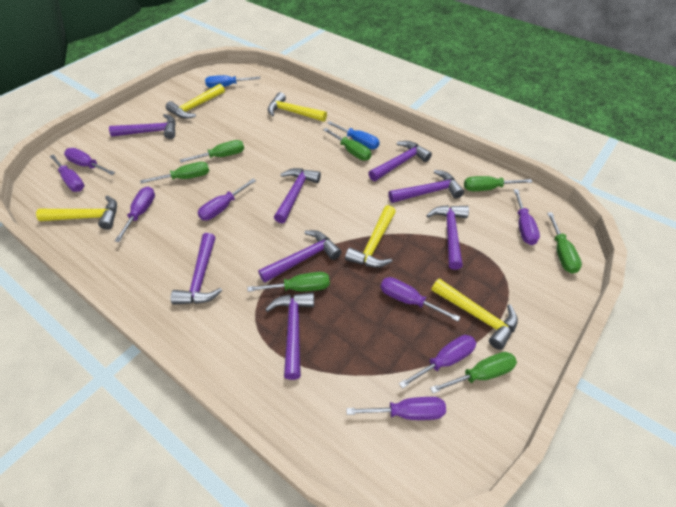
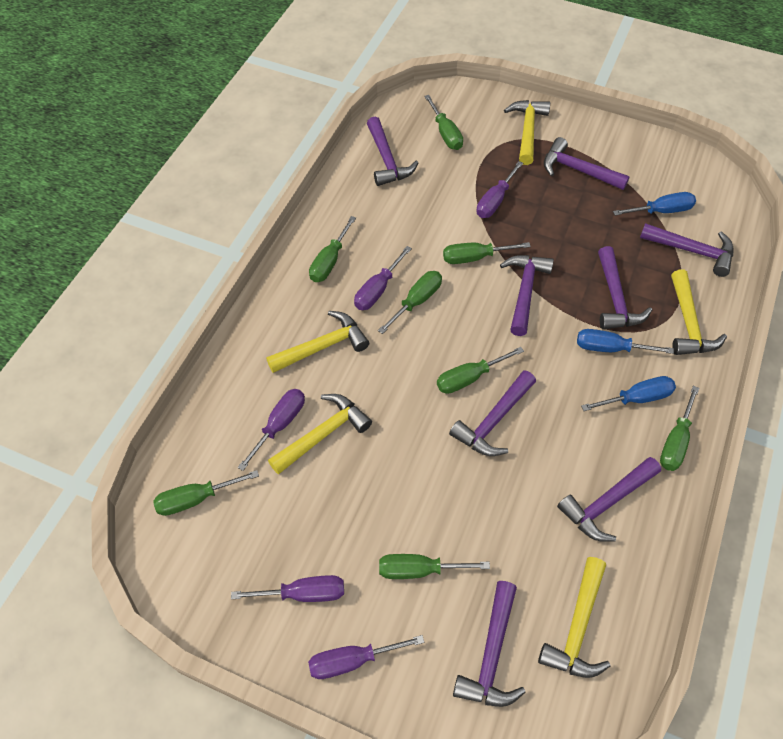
blue screwdriver: 2 -> 3
green screwdriver: 7 -> 8
purple screwdriver: 8 -> 5

